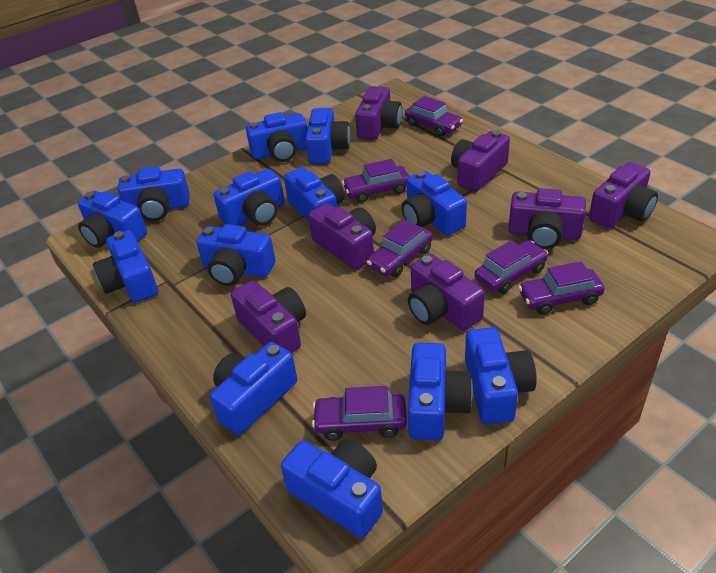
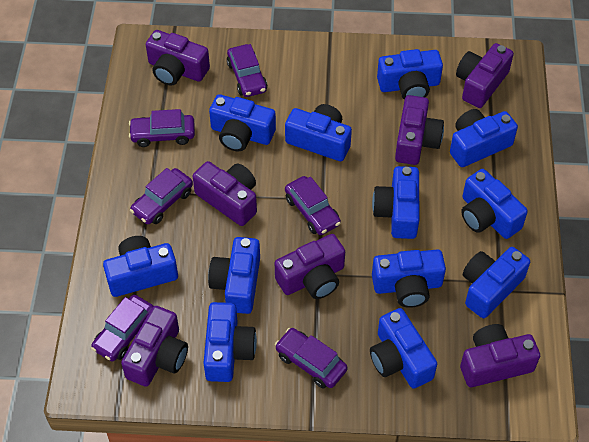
blue camera: 13 -> 12

